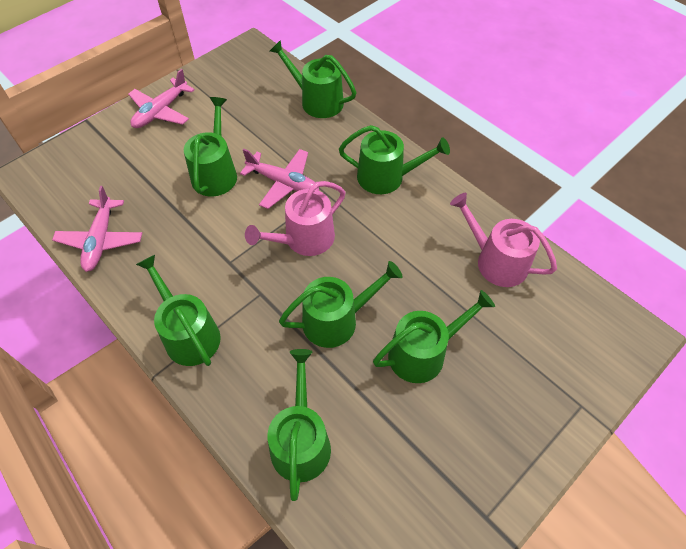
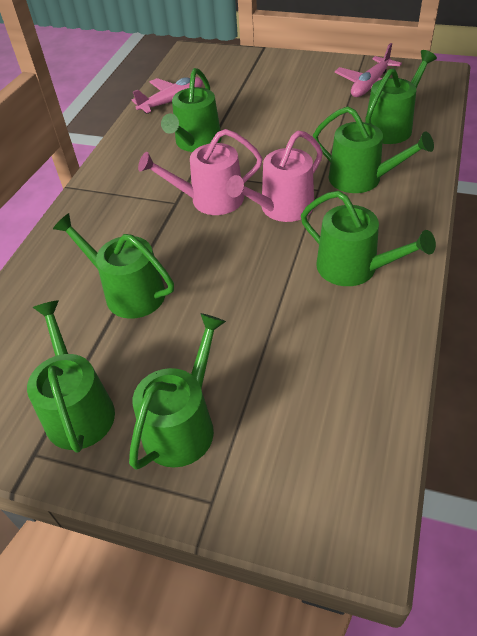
pink plane: 3 -> 2

